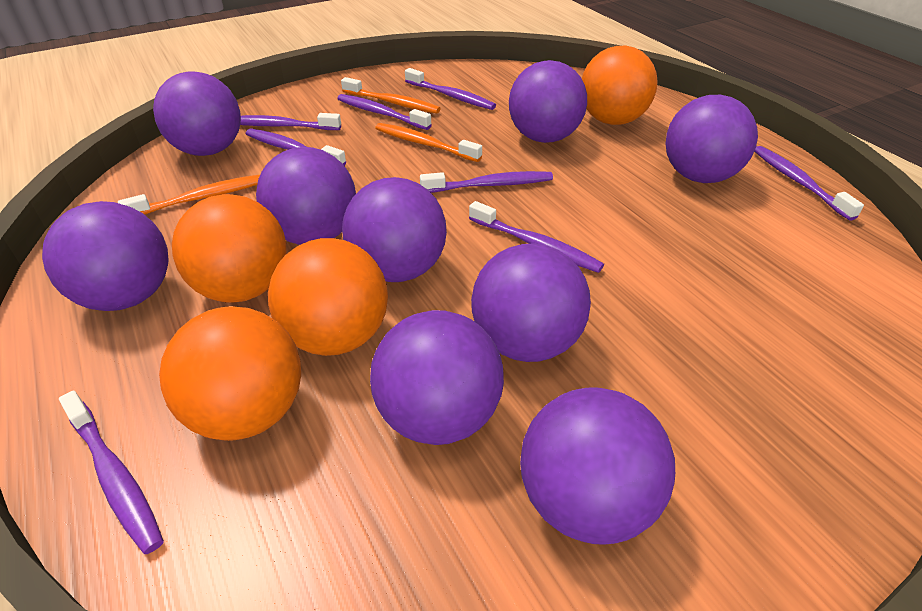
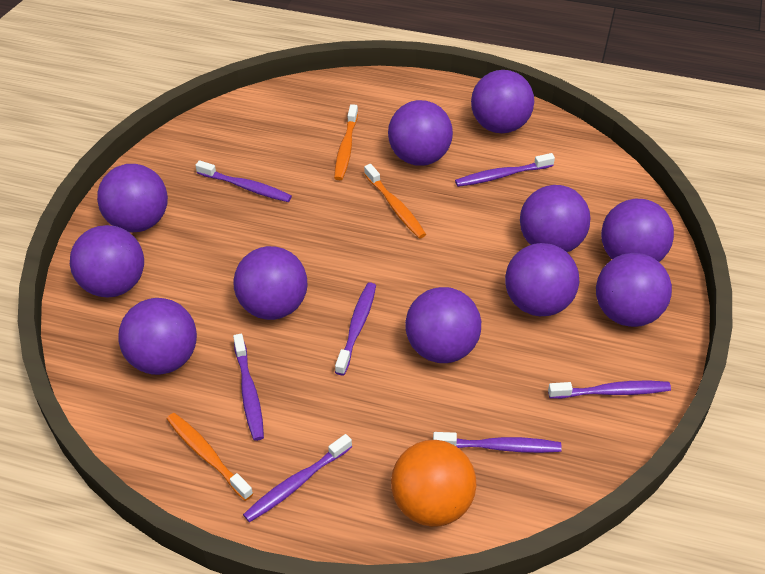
orange ball: 4 -> 1
purple ball: 9 -> 11
purple toothbrush: 8 -> 7

